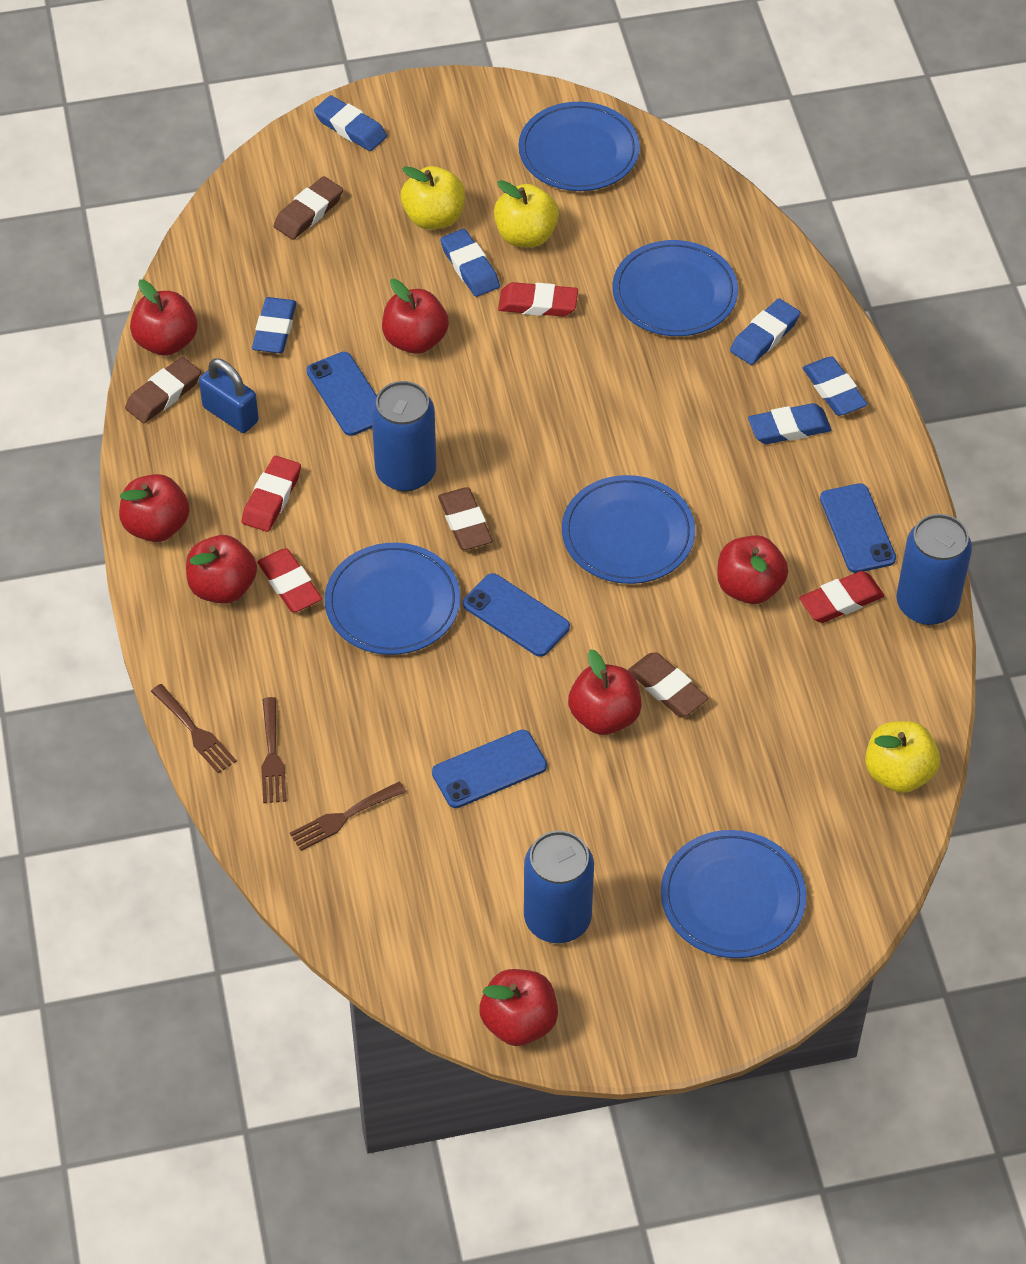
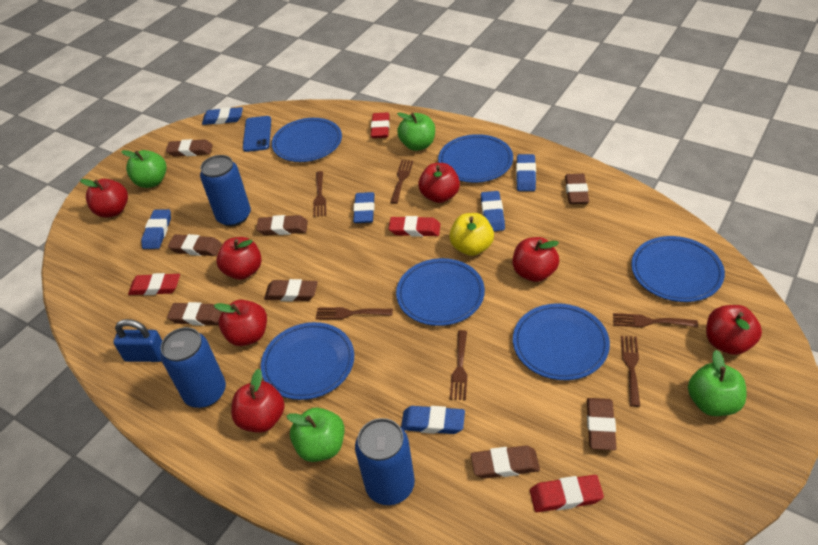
blue phone: 4 -> 1
blue plate: 5 -> 6
brown eraser: 4 -> 8
brown fork: 3 -> 6
green apple: 0 -> 4
yellow apple: 3 -> 1

